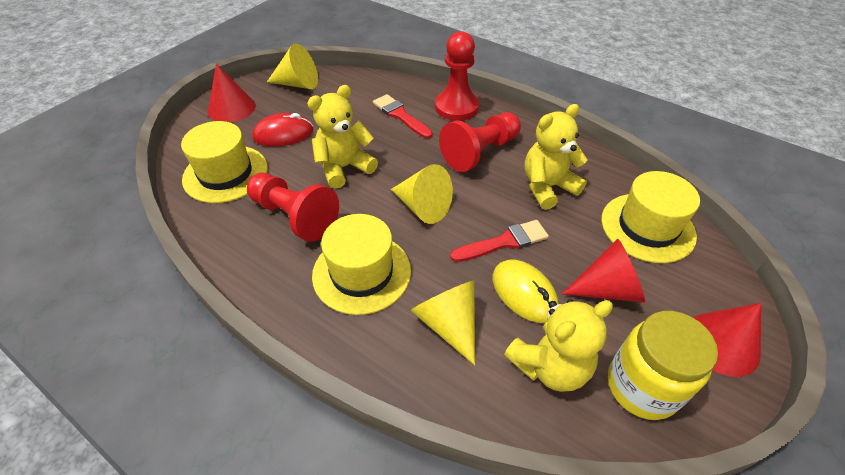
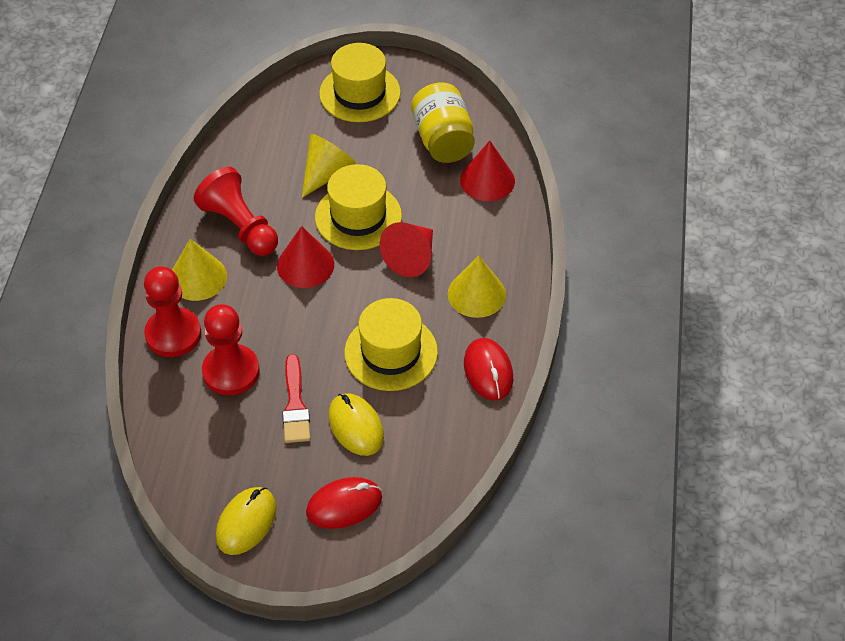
red brush: 2 -> 1
red mouse: 1 -> 2
yellow mouse: 1 -> 2
yellow teddy bear: 3 -> 0

